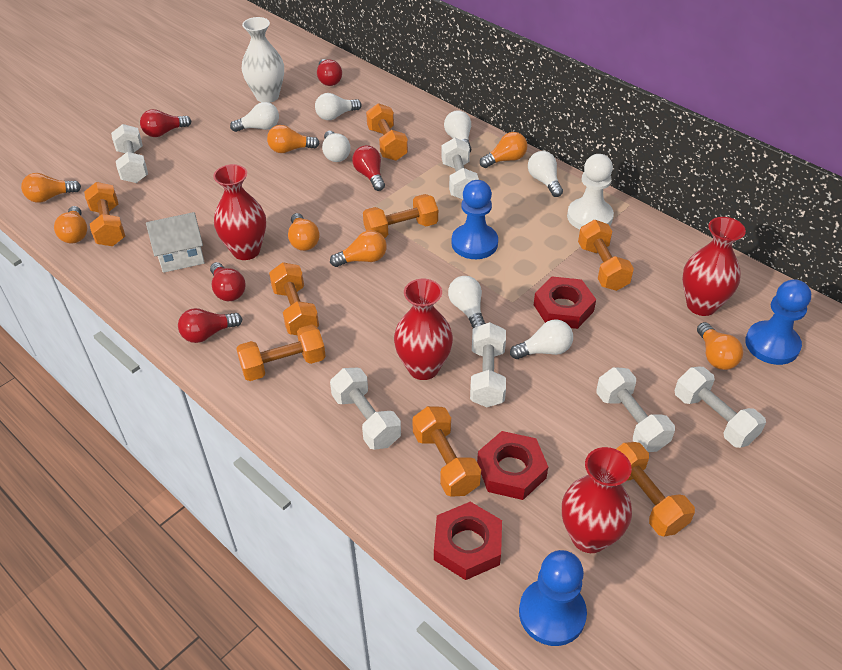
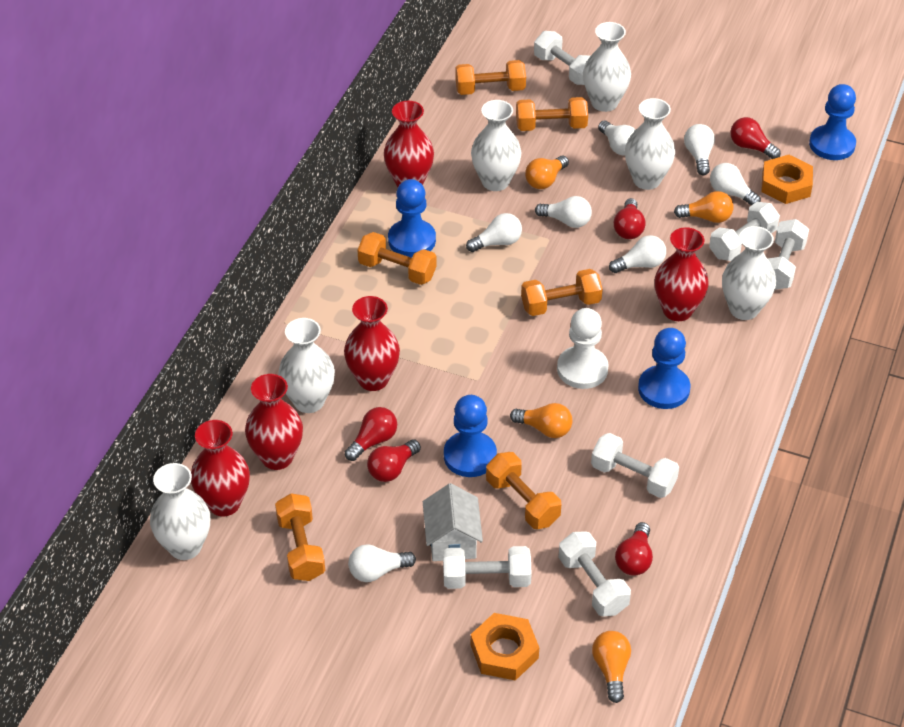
blue pawn: 3 -> 4
orange dumbbell: 8 -> 6
orange light bulb: 7 -> 4
orange nut: 0 -> 2
red nut: 3 -> 0
red vase: 4 -> 5
white vase: 1 -> 6

